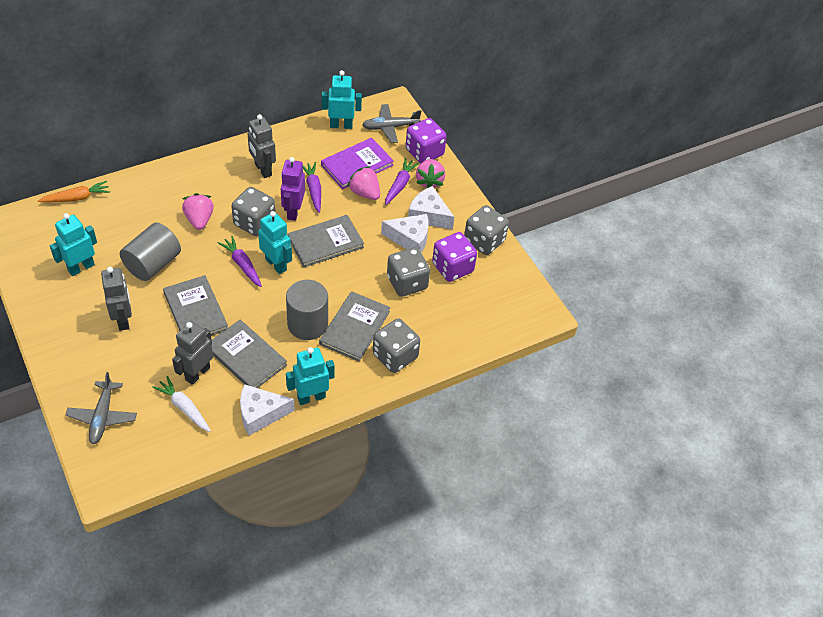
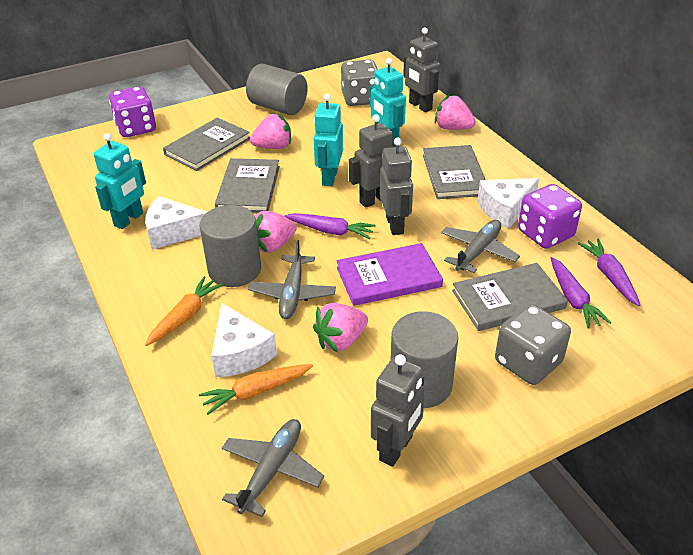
grey cylinder: 2 -> 3
grey dice: 4 -> 2
grey plane: 2 -> 3
grey robot: 3 -> 4
orange carrot: 1 -> 2
pink strawberry: 3 -> 4
purple robot: 1 -> 0
turquoise robot: 4 -> 3
white carrot: 1 -> 0

